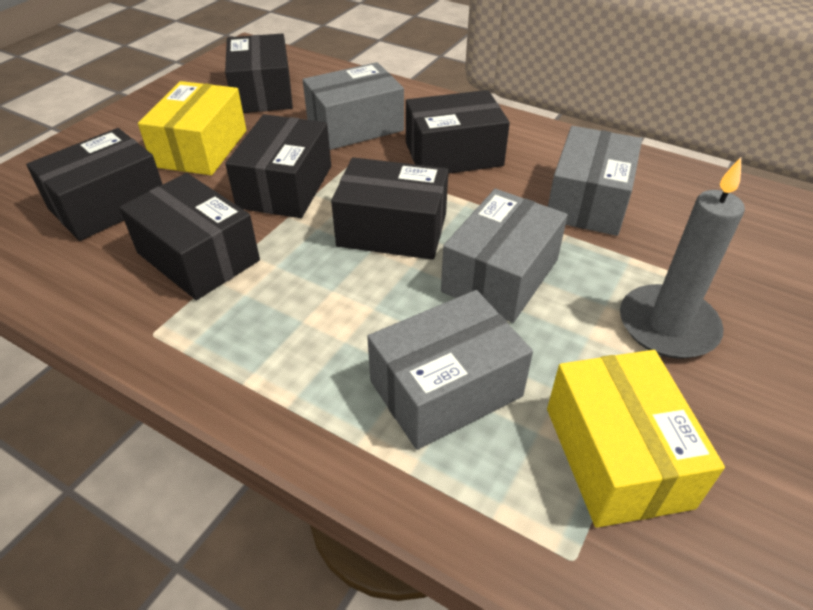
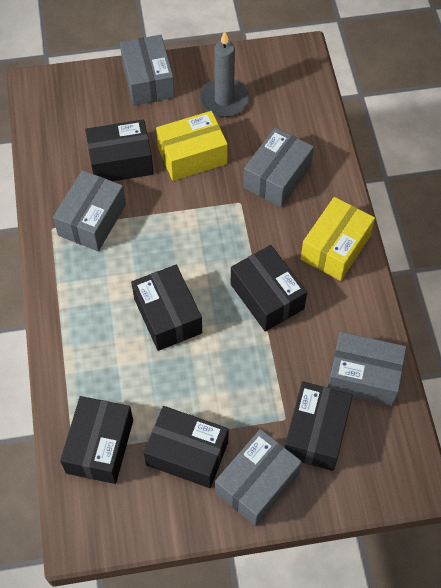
grey box: 4 -> 5

